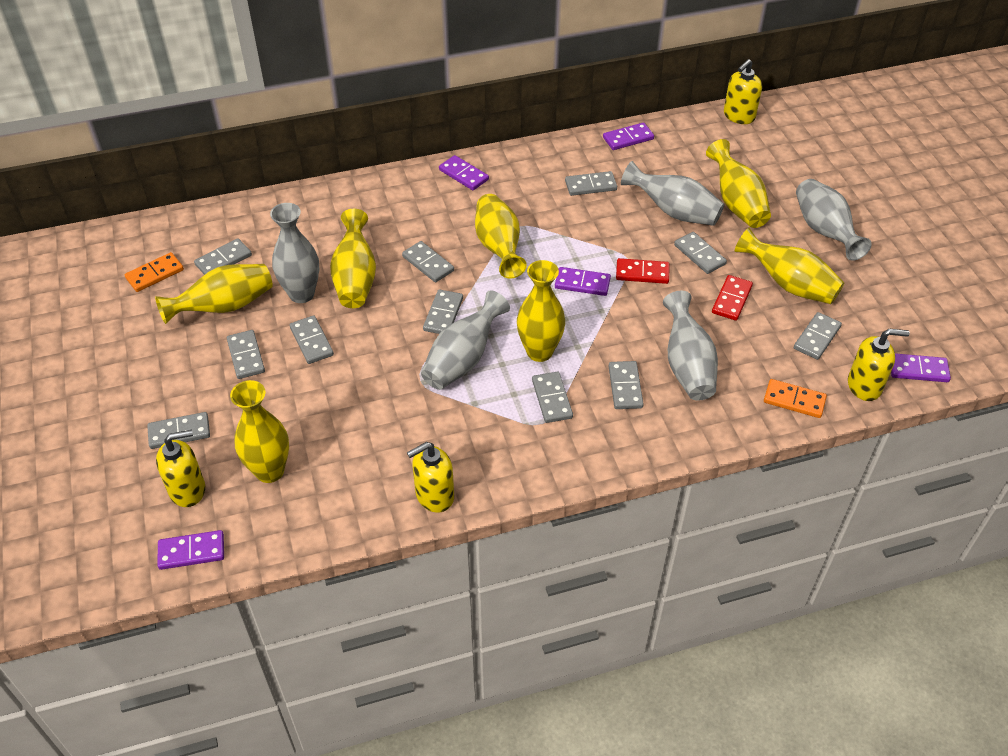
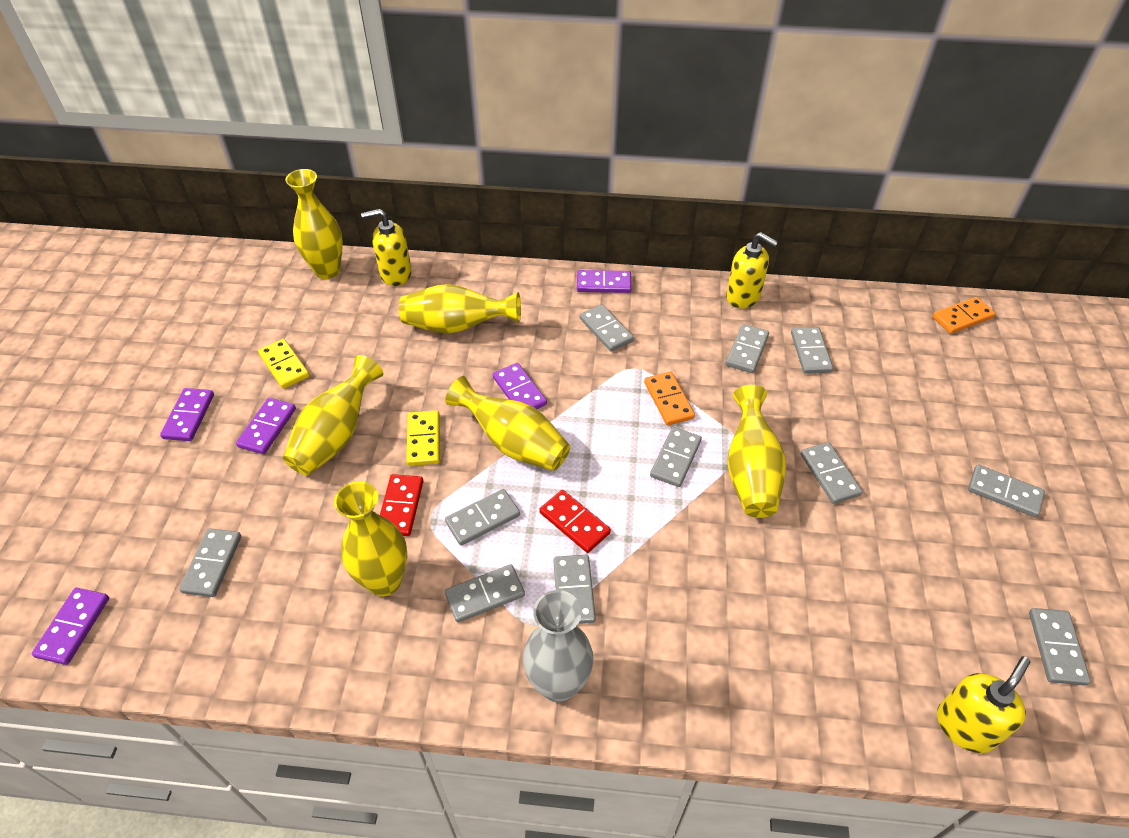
grey vase: 5 -> 1
yellow domino: 0 -> 2
yellow soap dispenser: 4 -> 3
yellow vase: 7 -> 6

